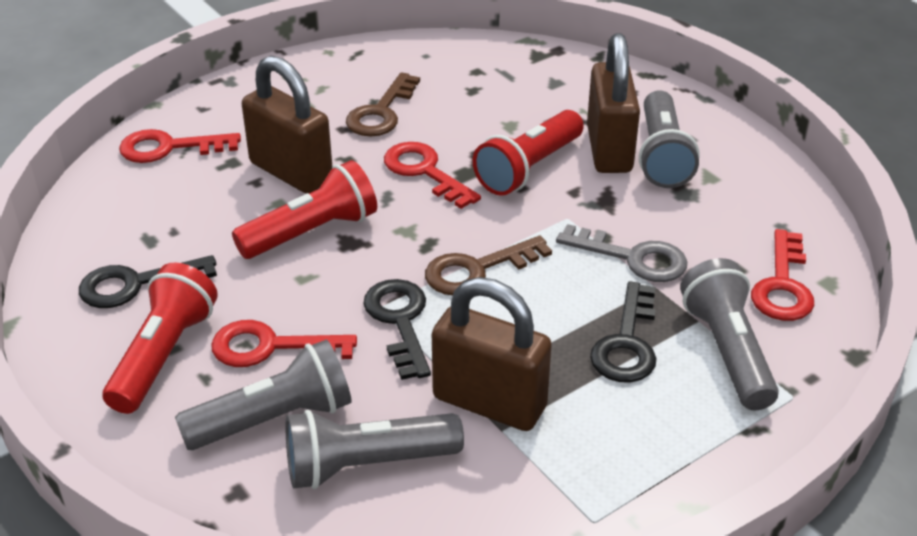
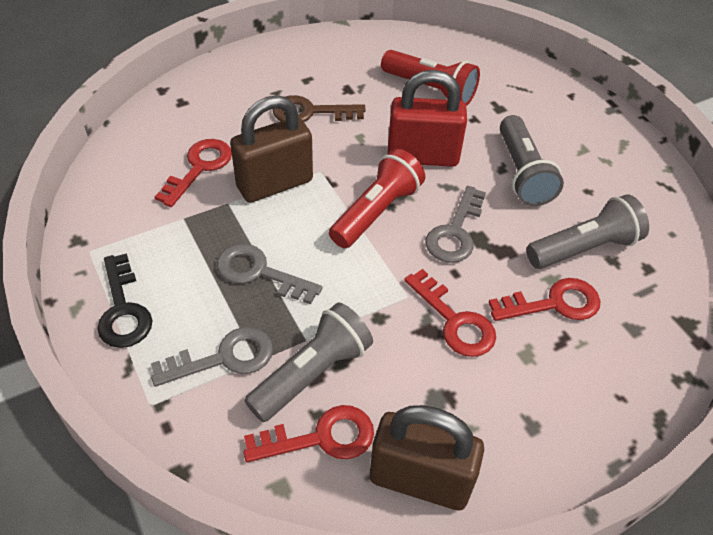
black key: 3 -> 1
brown key: 2 -> 1
brown padlock: 3 -> 2
grey flashlight: 4 -> 3
grey key: 1 -> 3
red flashlight: 3 -> 2
red padlock: 0 -> 1

